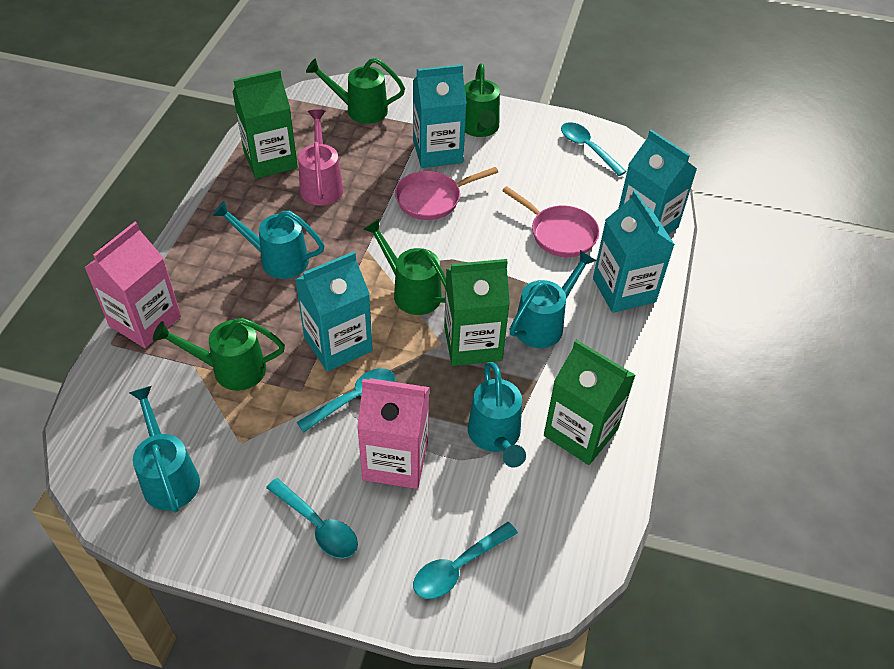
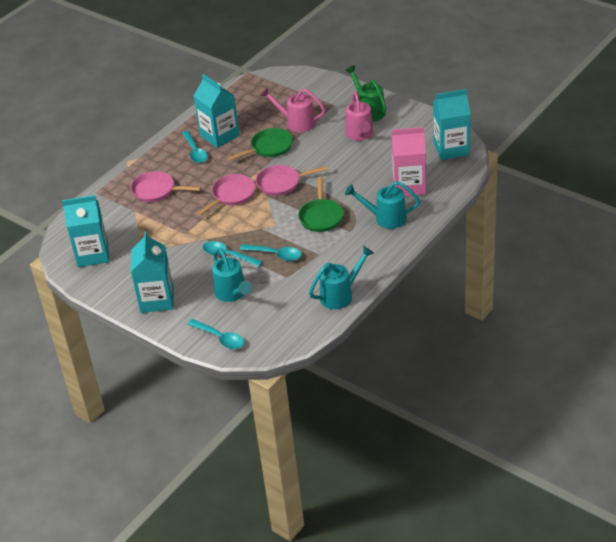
green carton: 3 -> 0
green pan: 0 -> 2
green watering can: 4 -> 1
pink carton: 2 -> 1
pink pan: 2 -> 3
pink watering can: 1 -> 2
turquoise watering can: 4 -> 3

